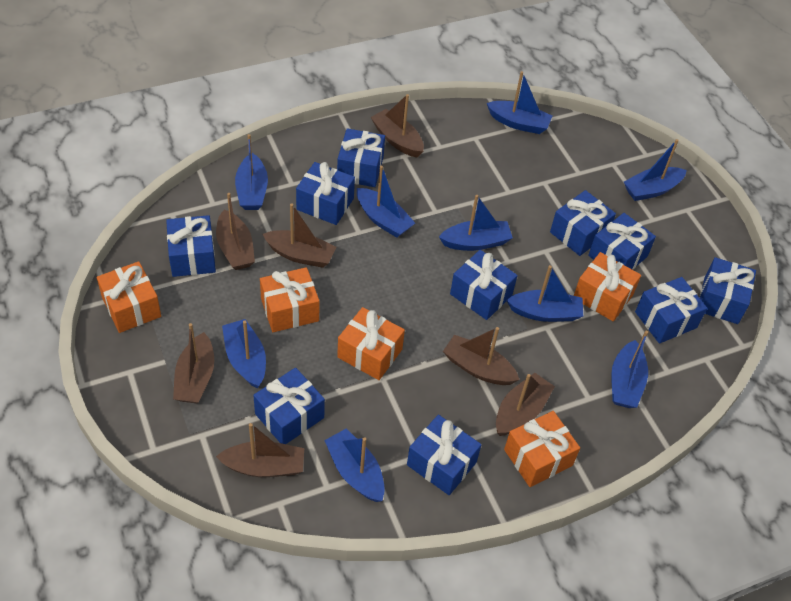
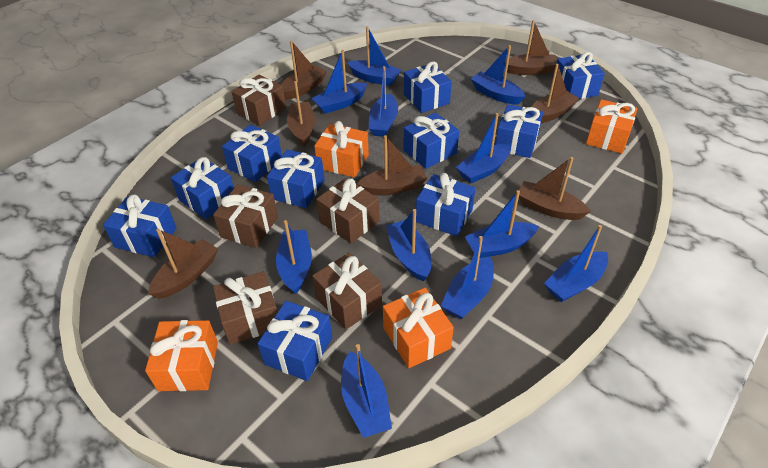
blue boat: 9 -> 11
brown gift: 0 -> 5
orange gift: 5 -> 4

